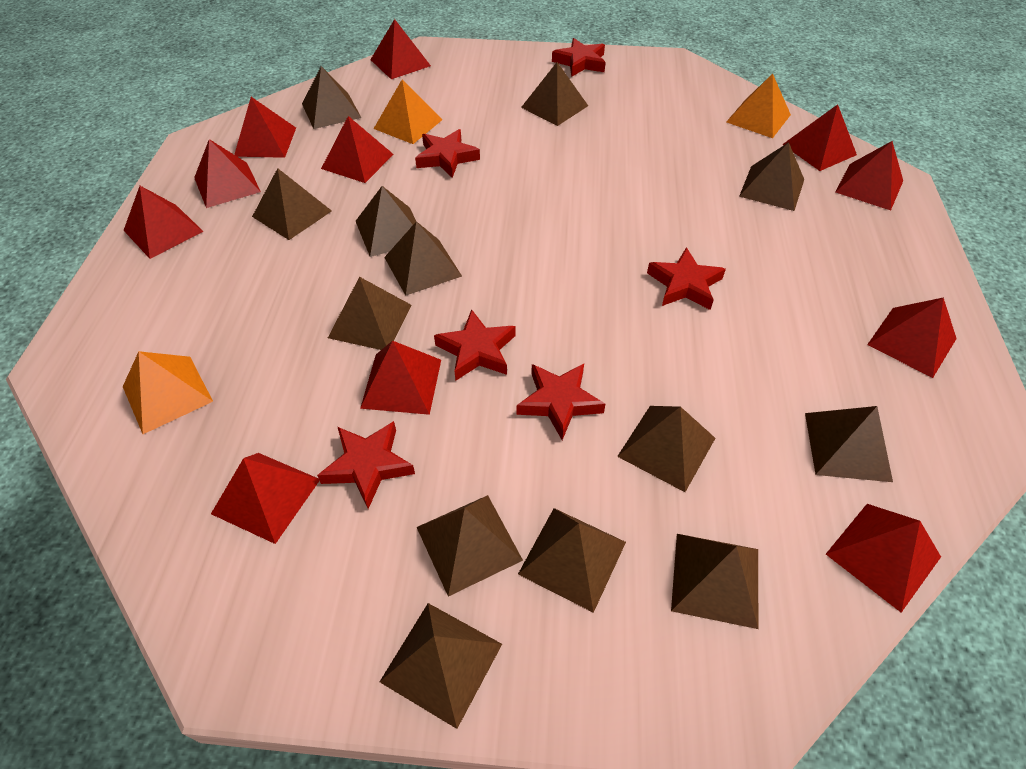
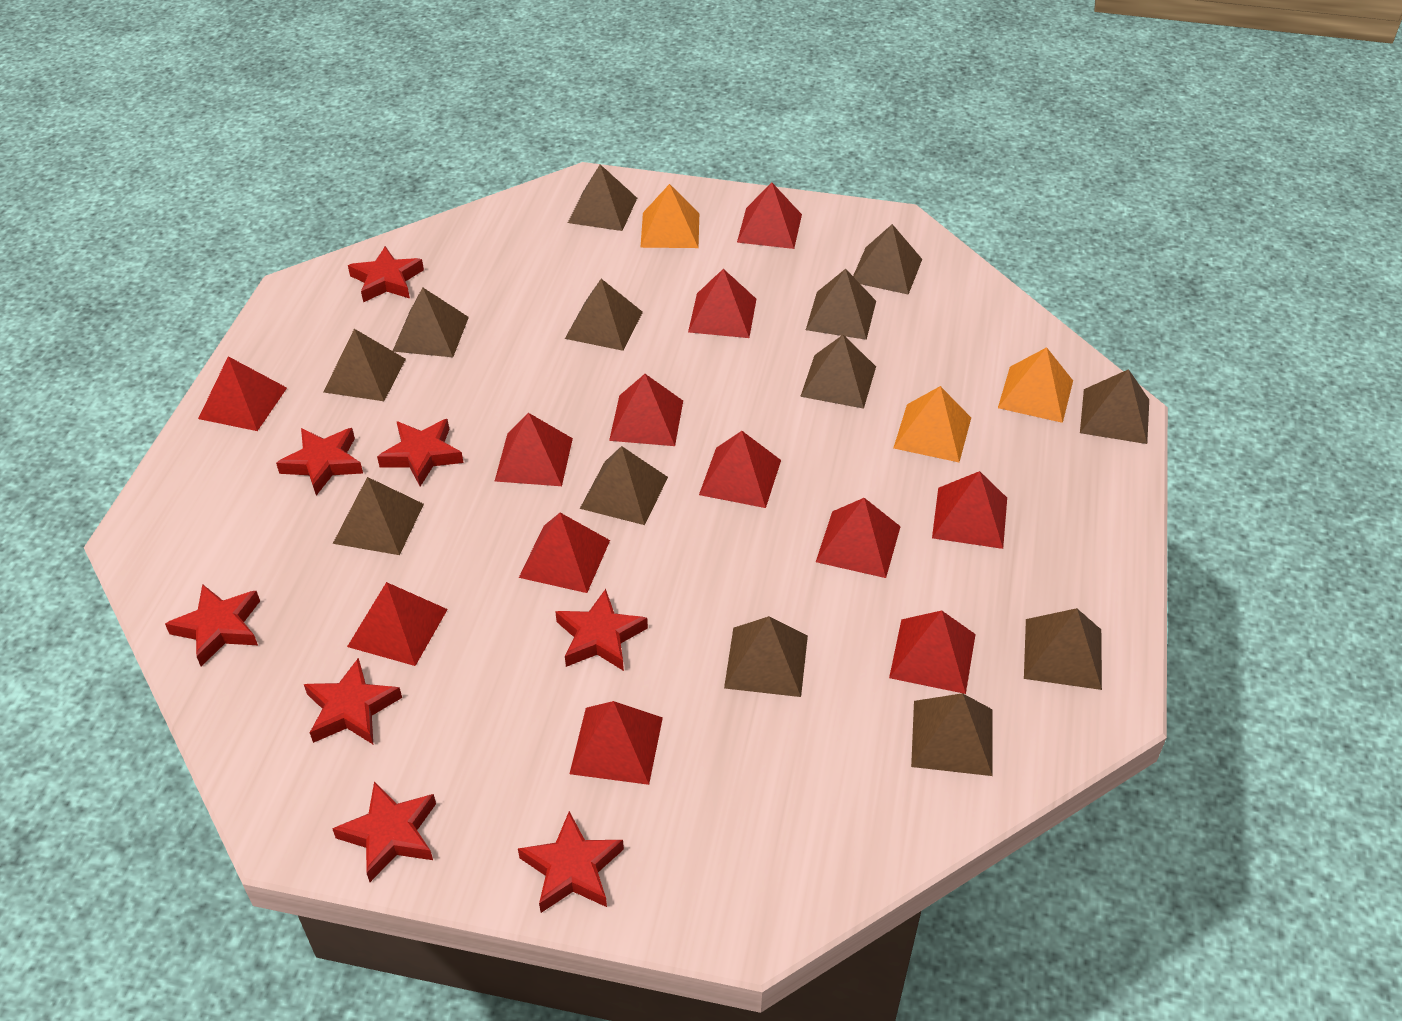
red pyramid: 11 -> 12
red star: 6 -> 8

